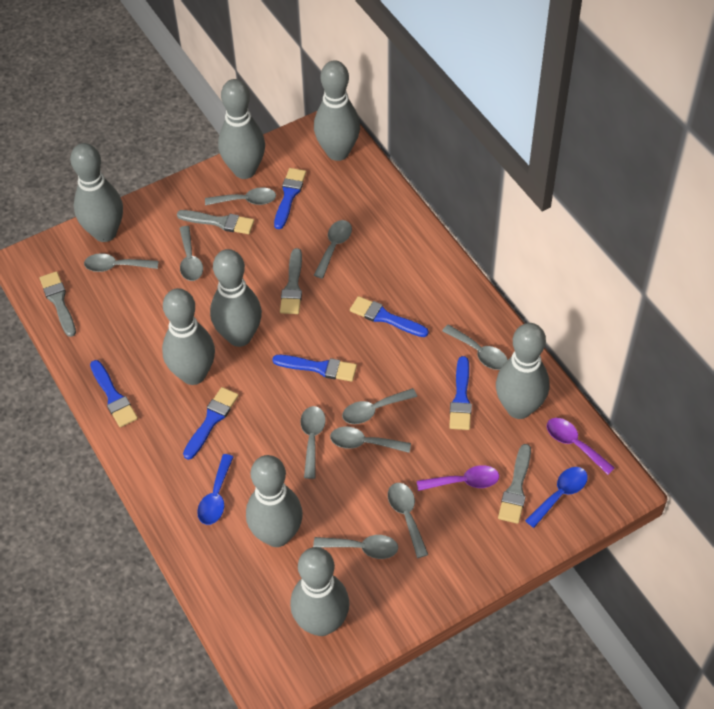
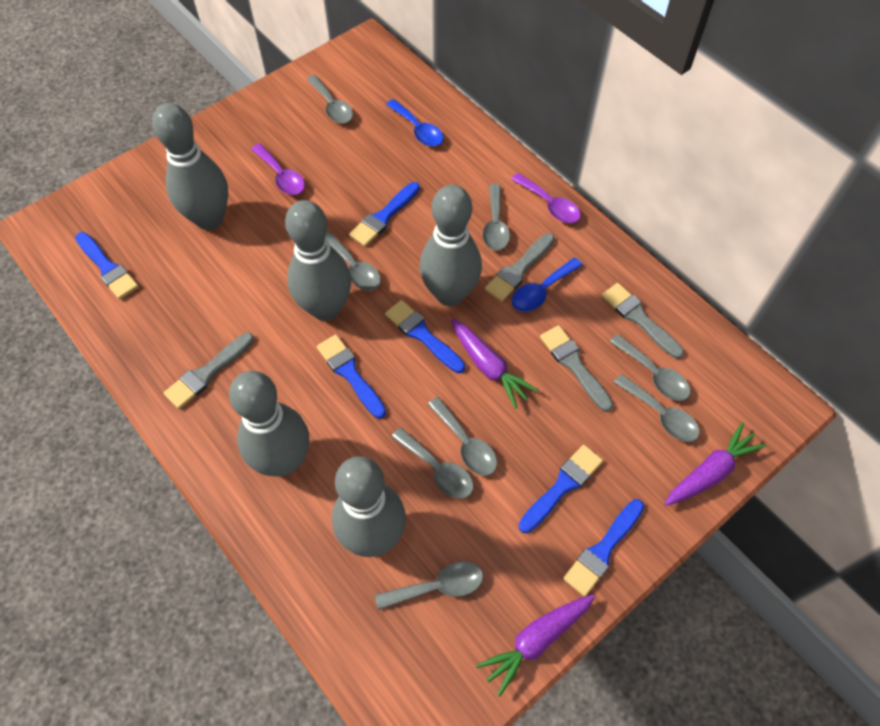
grey bowling pin: 8 -> 5
grey spoon: 10 -> 8
purple carrot: 0 -> 3

